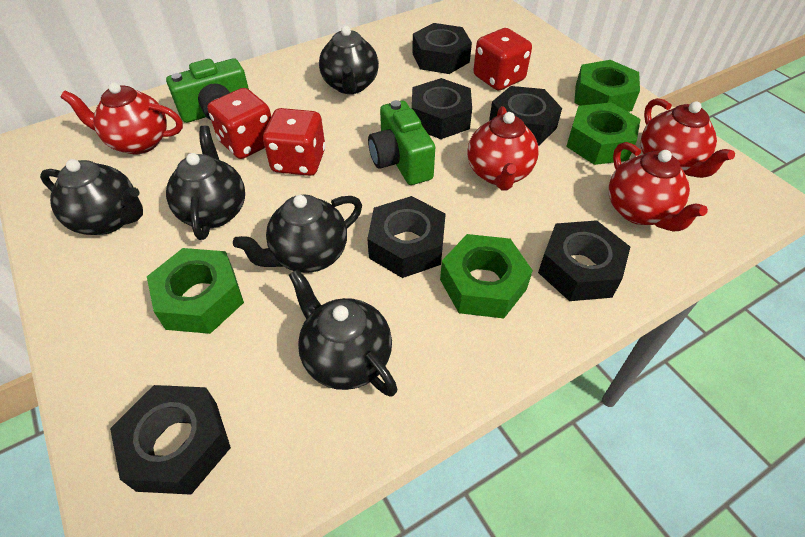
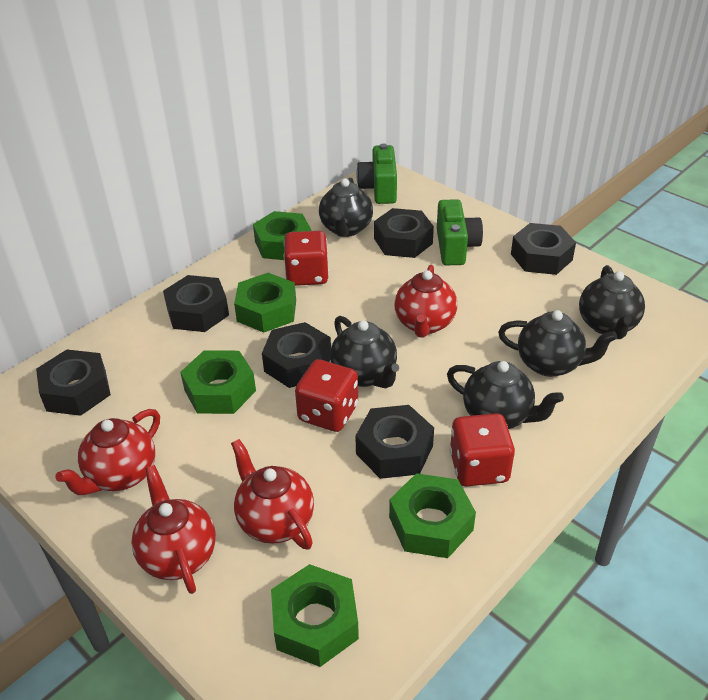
green nut: 4 -> 5

